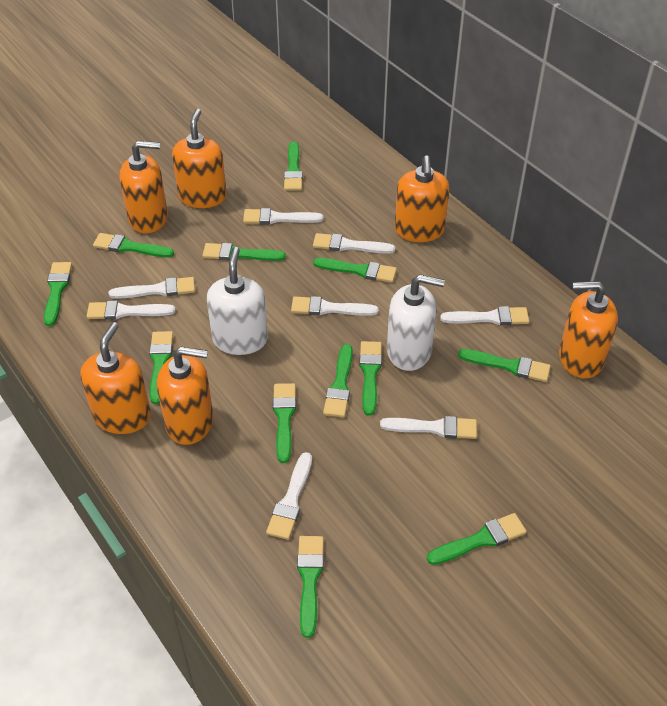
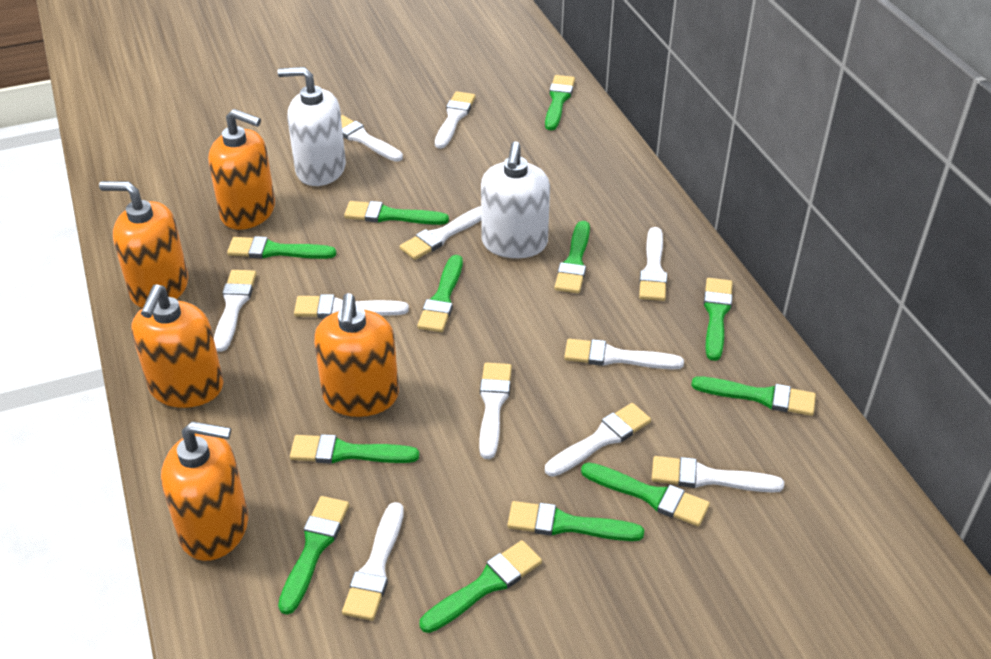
orange soap dispenser: 6 -> 5
white brush: 8 -> 11

